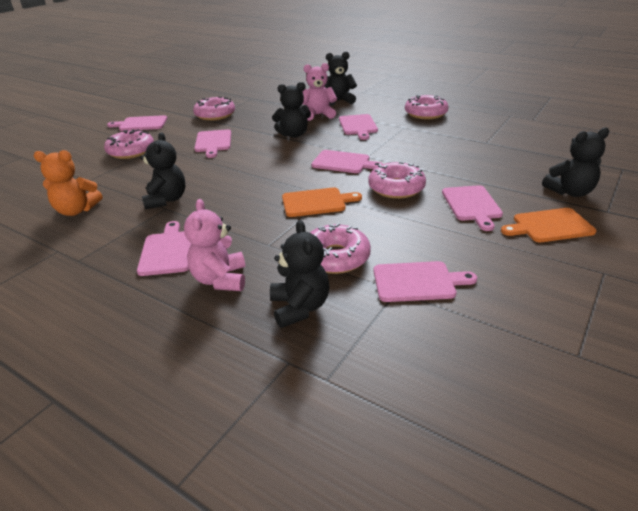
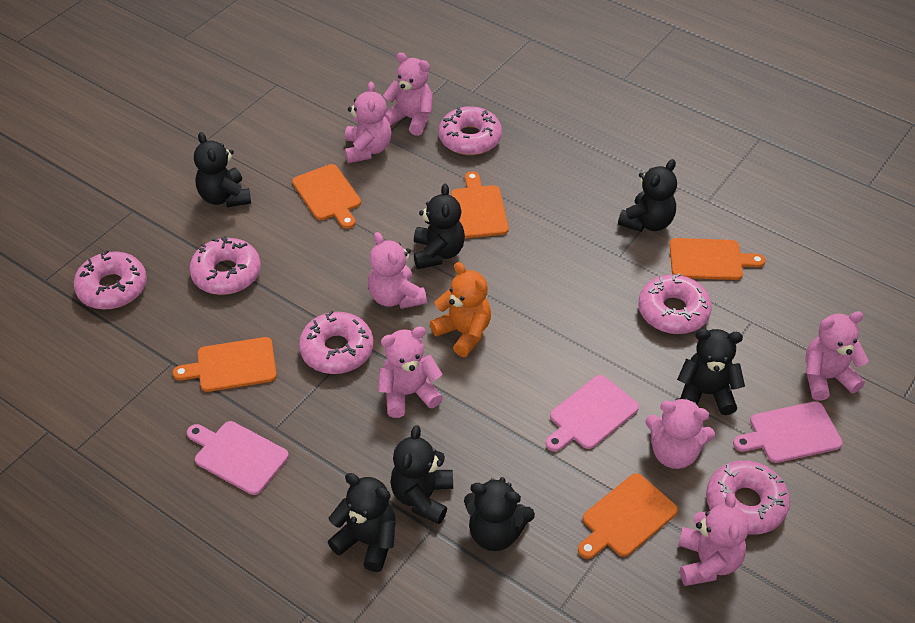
black teddy bear: 5 -> 7
orange cutting board: 2 -> 5
pink cutting board: 7 -> 3
pink donut: 5 -> 6
pink teddy bear: 2 -> 7

